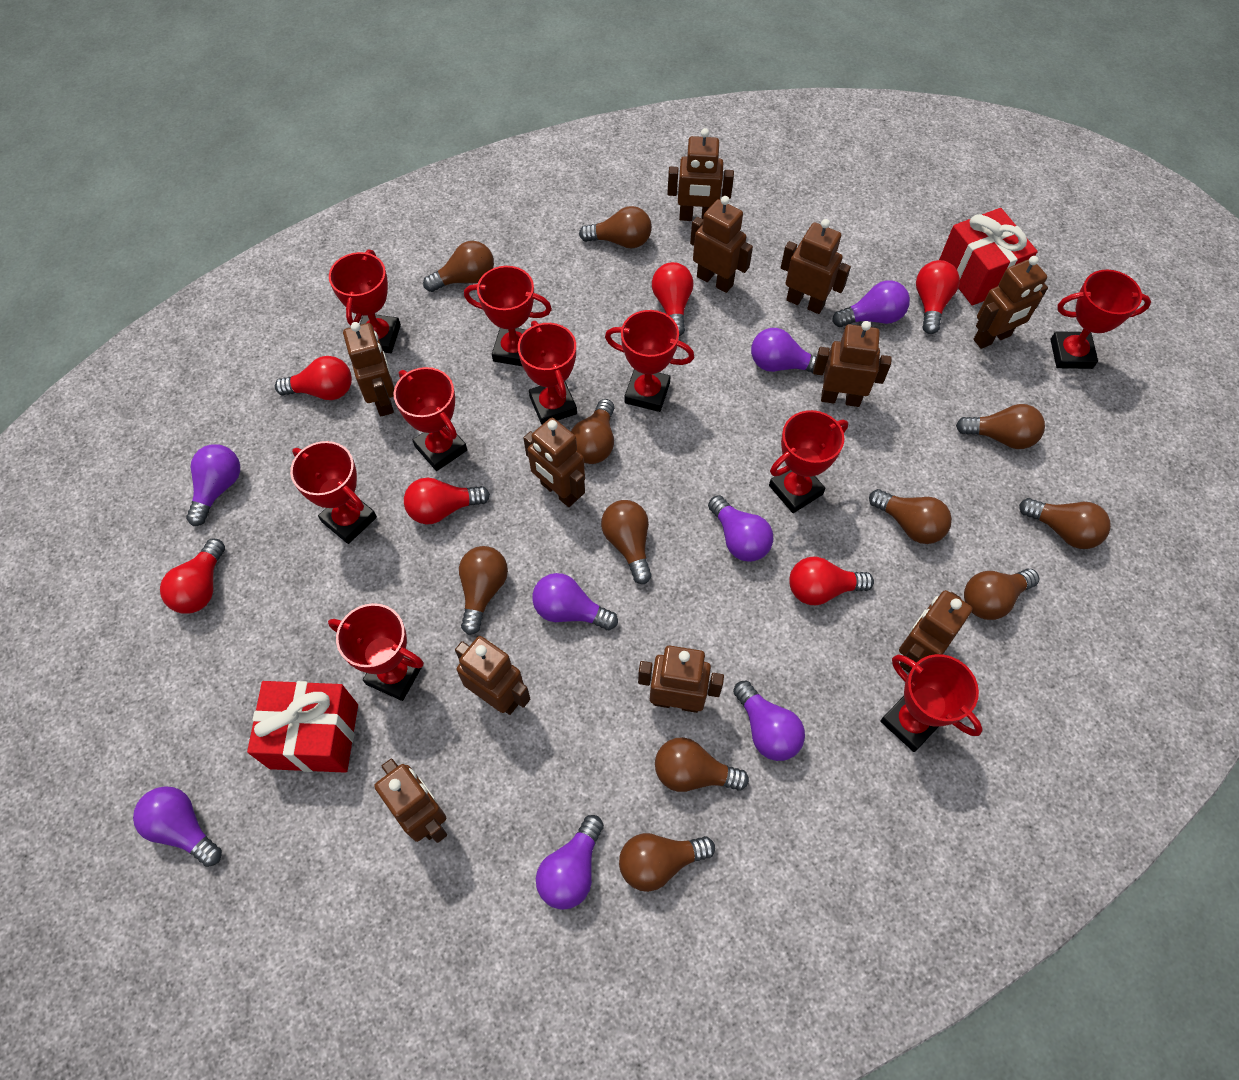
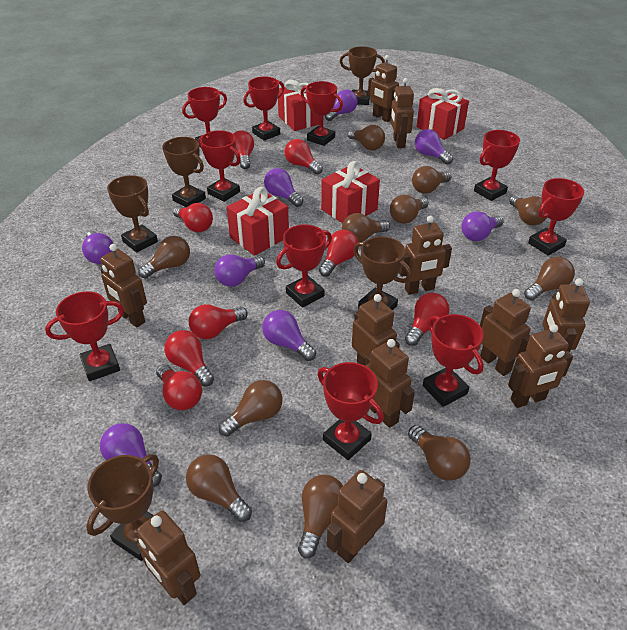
brown trophy: 0 -> 5
red gift: 2 -> 4
red light bulb: 6 -> 8

